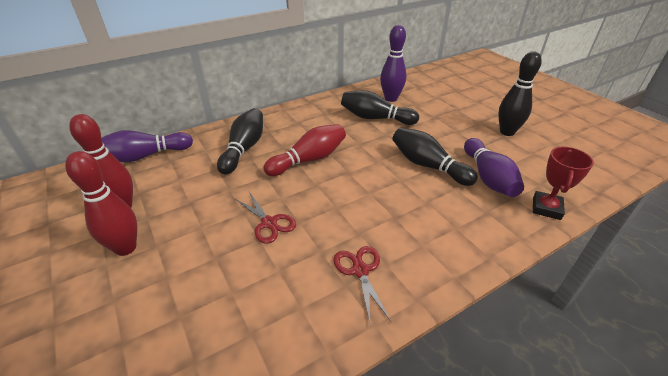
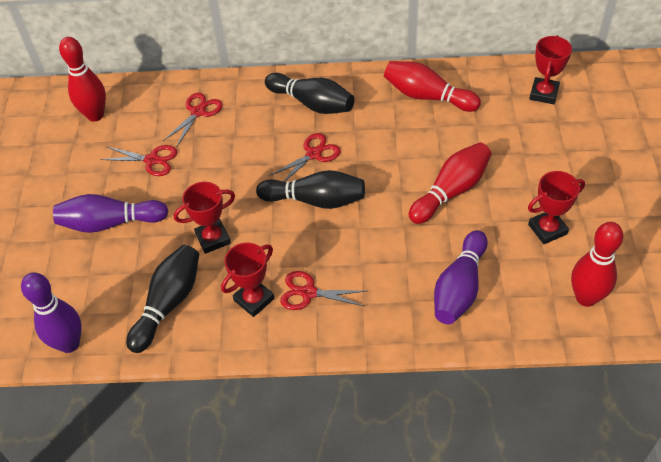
black bowling pin: 4 -> 3
red bowling pin: 3 -> 4
red scissors: 2 -> 4
red trophy: 1 -> 4

